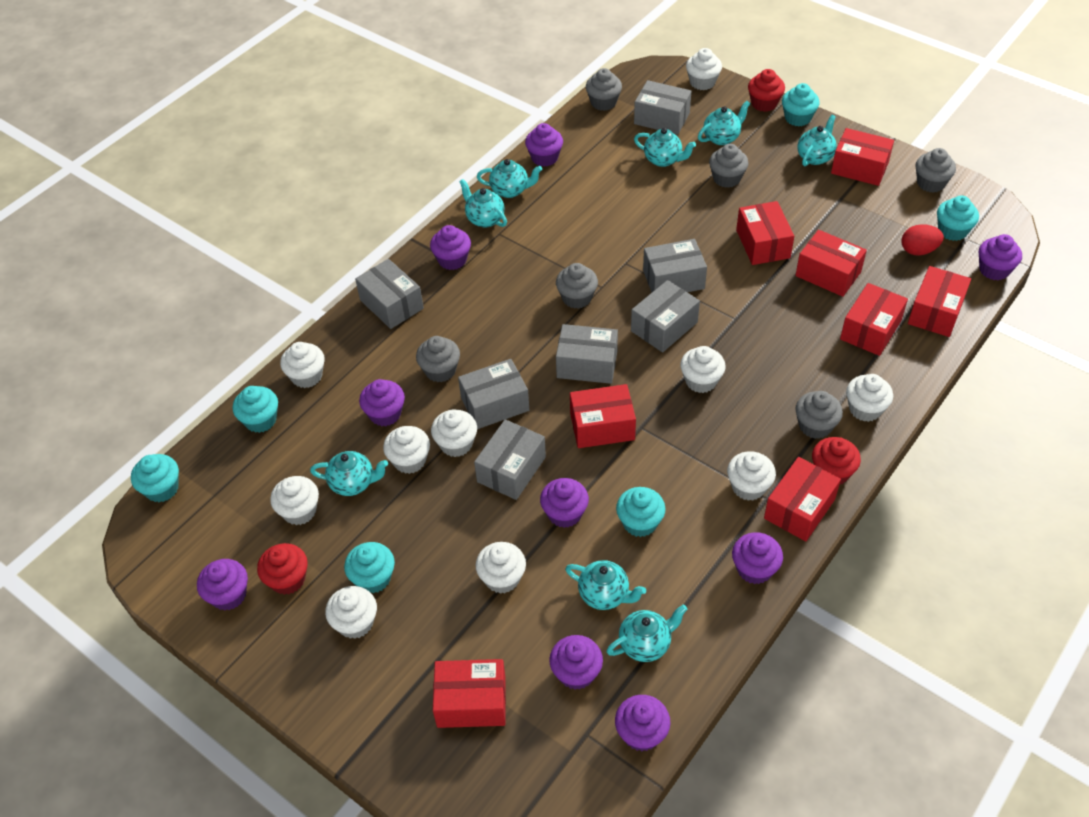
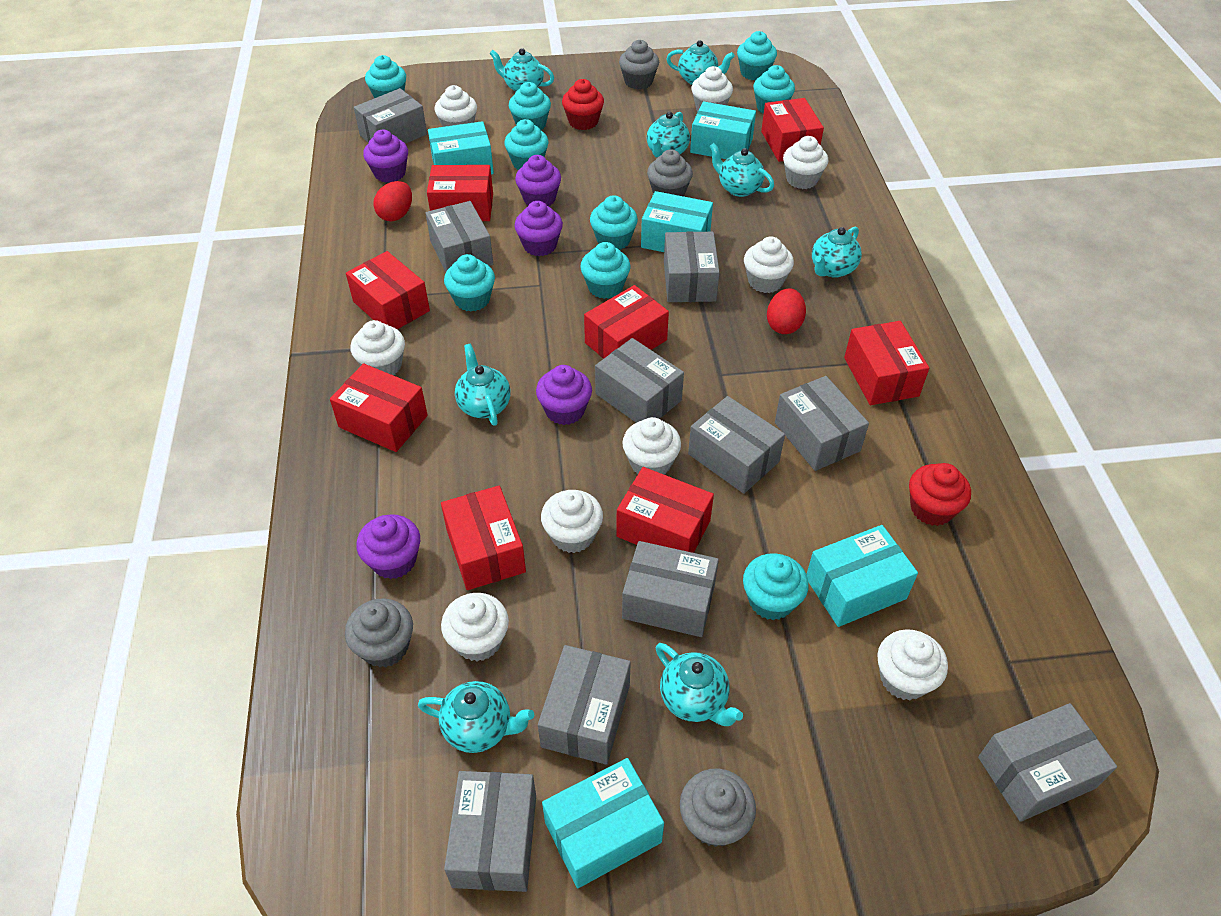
grey box: 7 -> 10
grey cupcake: 6 -> 4
purple cupcake: 9 -> 5
red cupcake: 3 -> 2
red egg: 1 -> 2
turquoise box: 0 -> 5
turquoise cupcake: 6 -> 9
white cupcake: 10 -> 9

